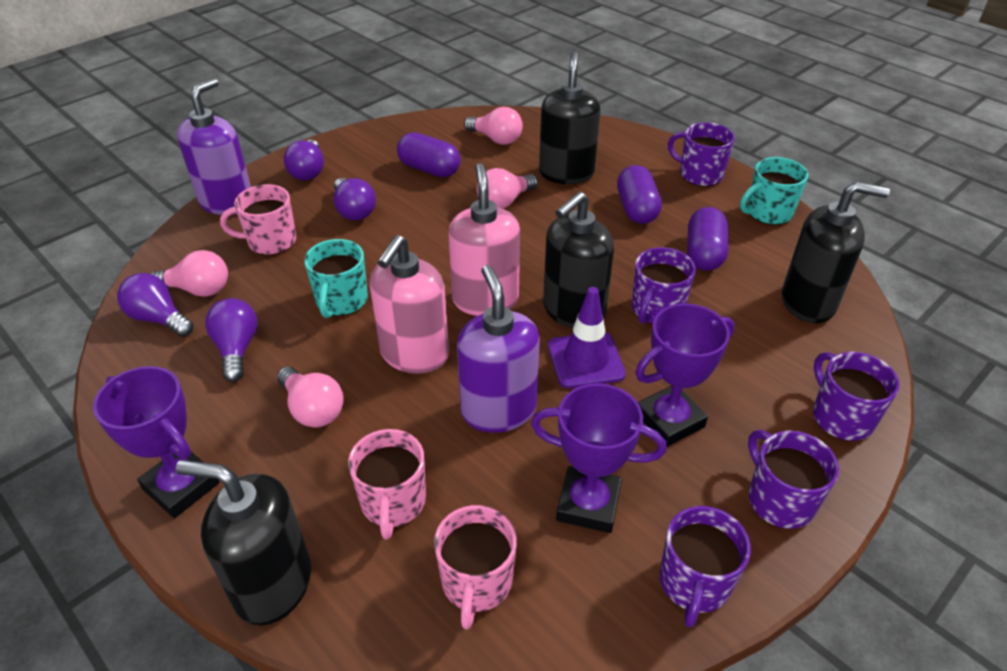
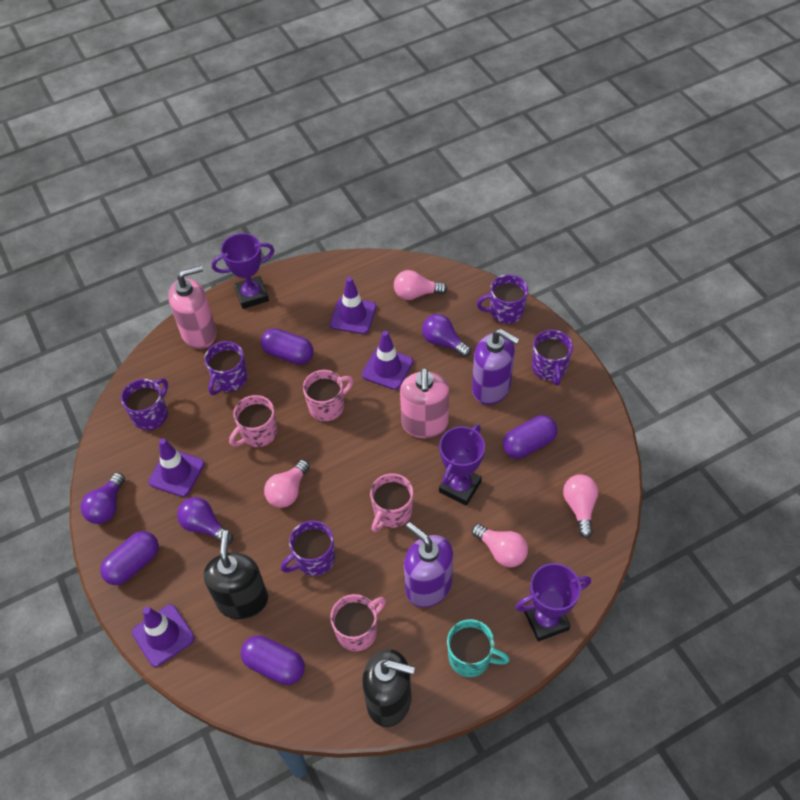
black soap dispenser: 4 -> 2
pink mug: 3 -> 4
purple capsule: 3 -> 4
purple light bulb: 4 -> 3
purple traffic cone: 1 -> 4
turquoise mug: 2 -> 1

